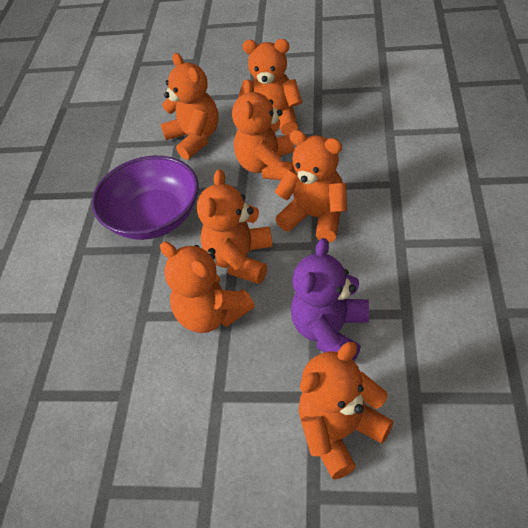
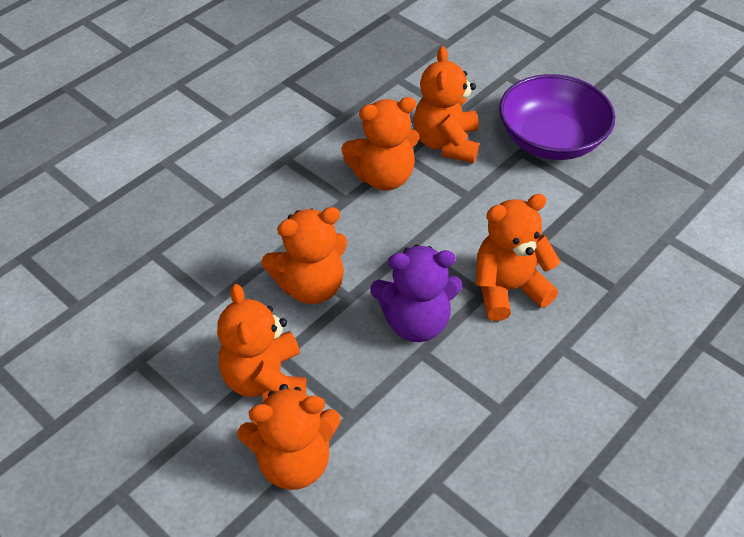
orange teddy bear: 7 -> 6

